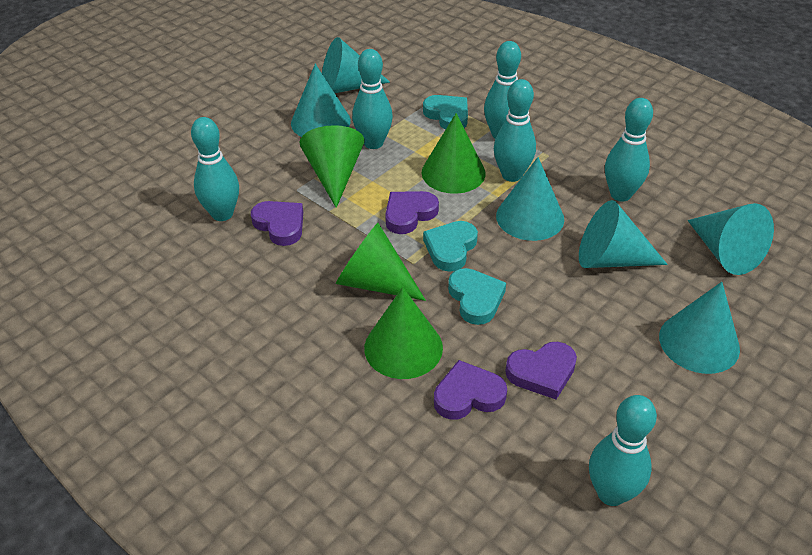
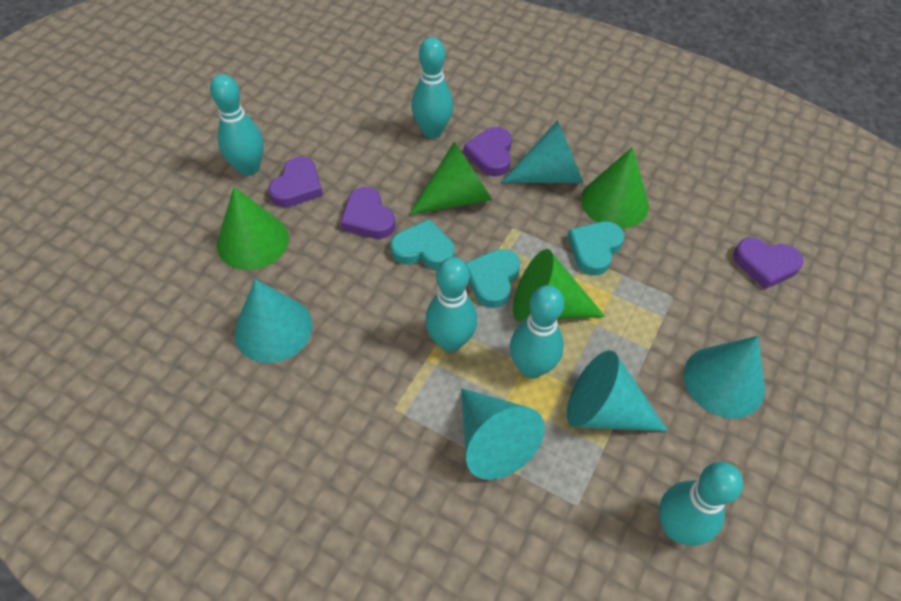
turquoise bowling pin: 6 -> 5
turquoise cone: 6 -> 5

